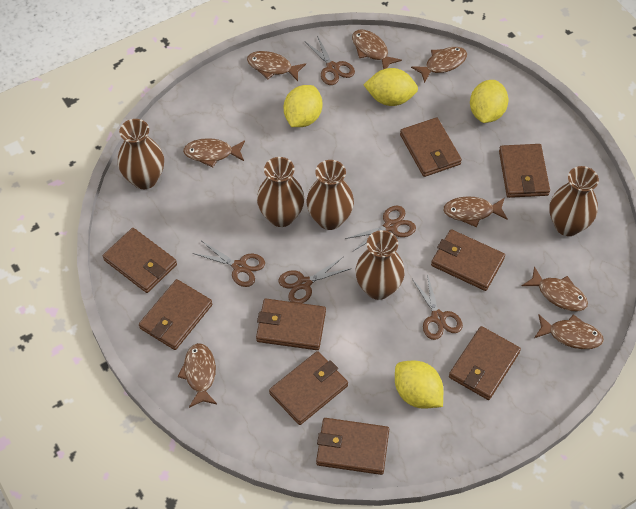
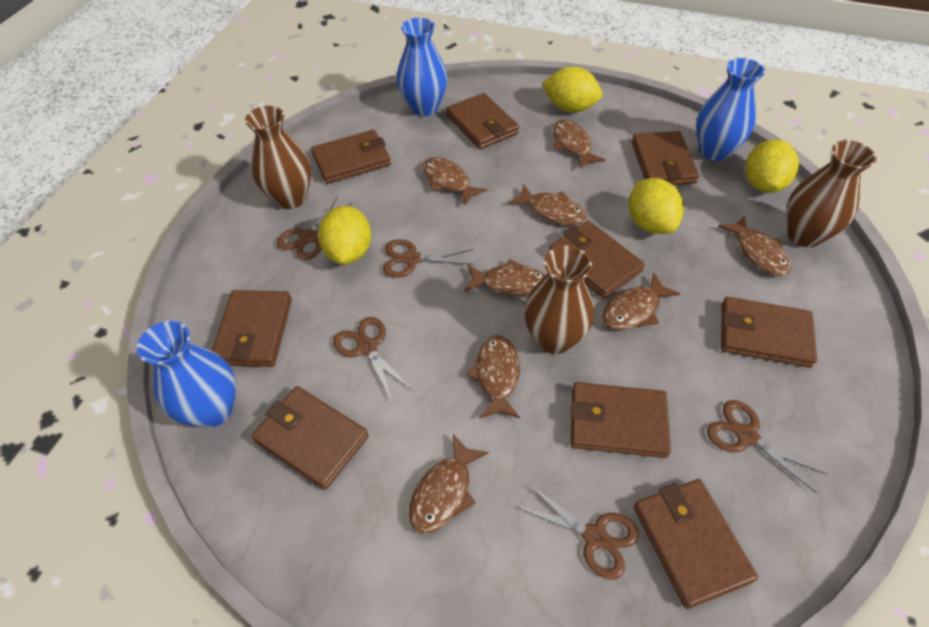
blue vase: 0 -> 3
brown vase: 5 -> 3

